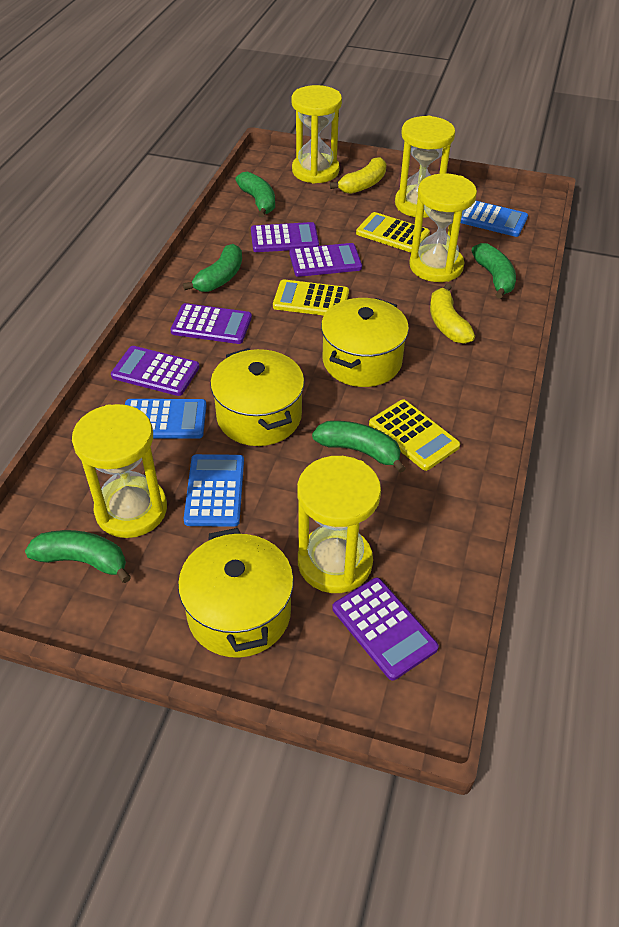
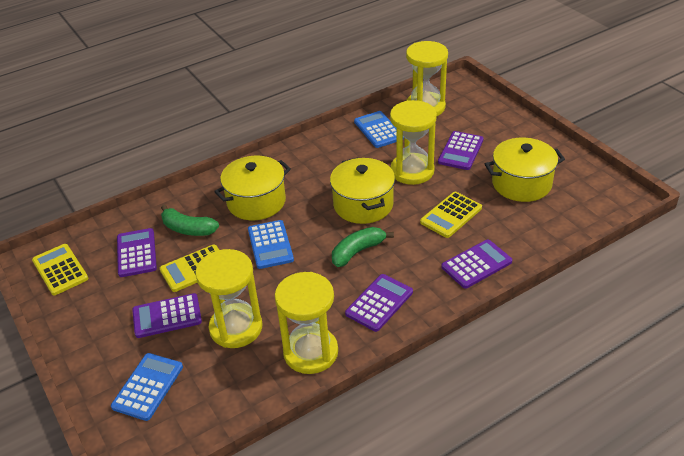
green banana: 5 -> 2
yellow banana: 2 -> 0
yellow hourglass: 5 -> 4

